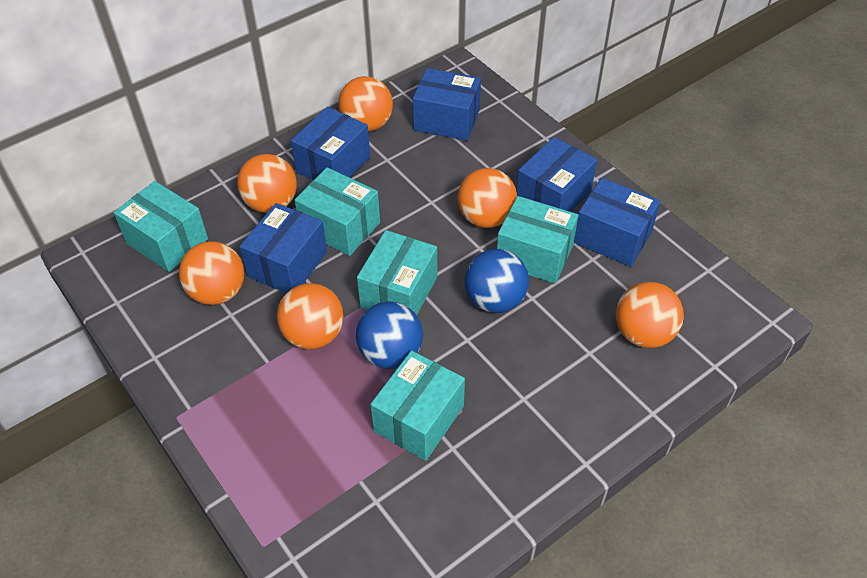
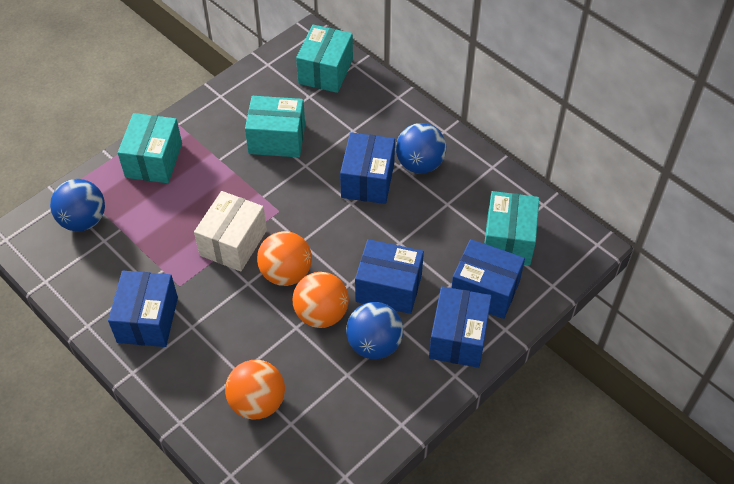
blue ball: 2 -> 3
orange ball: 6 -> 3
turquoise box: 5 -> 4
white box: 0 -> 1

